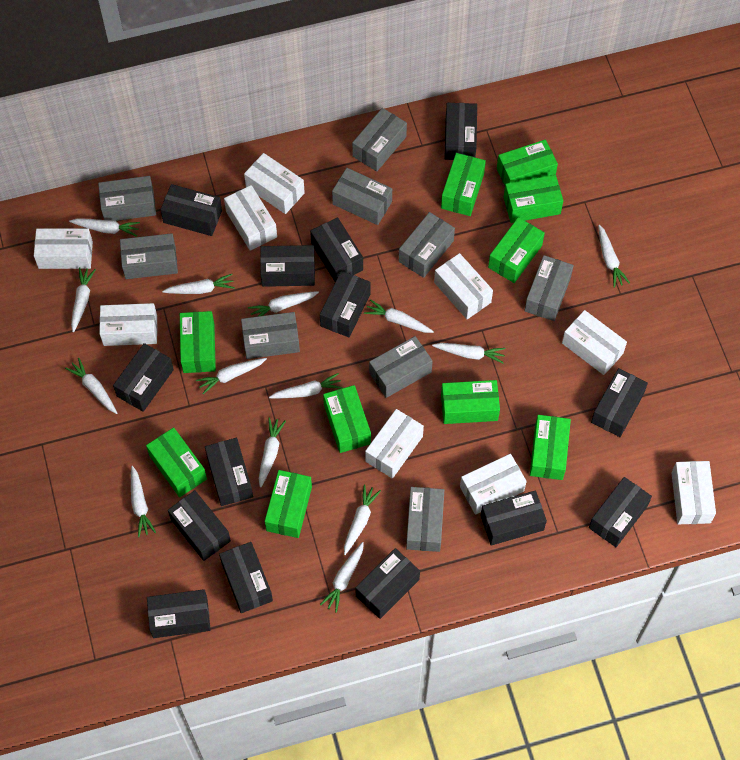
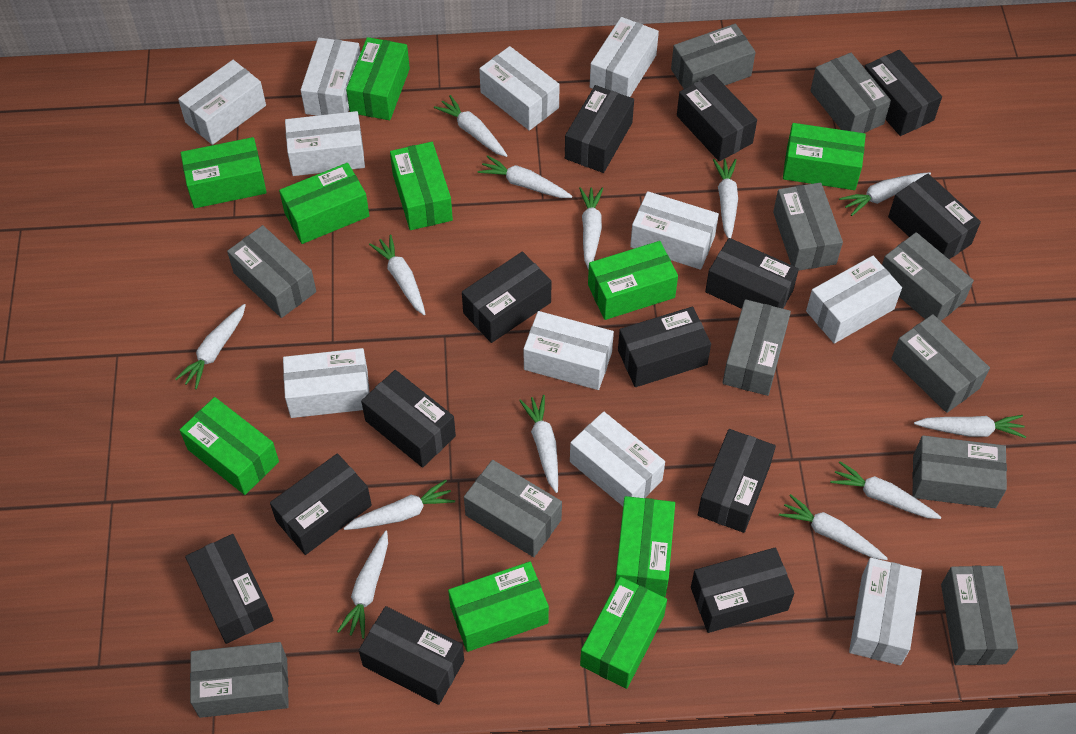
black box: 14 -> 13
grey box: 9 -> 11
white box: 9 -> 11
white carrot: 14 -> 13

